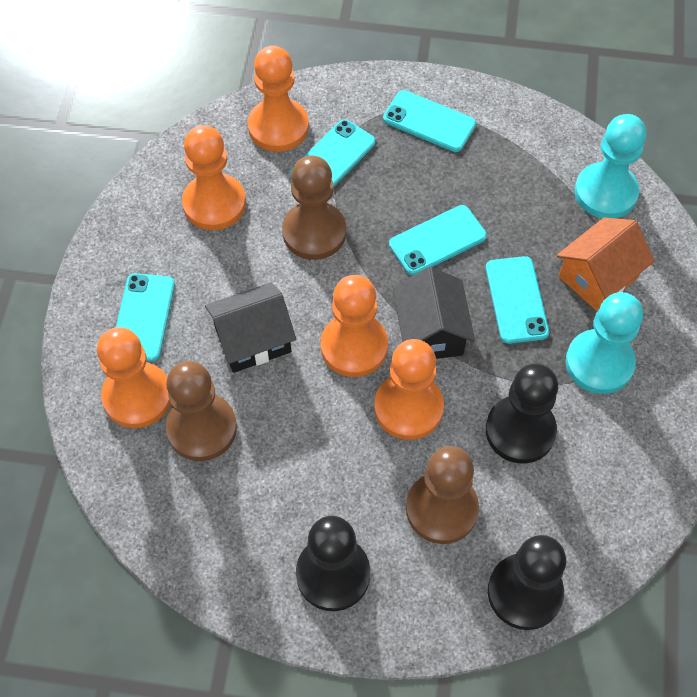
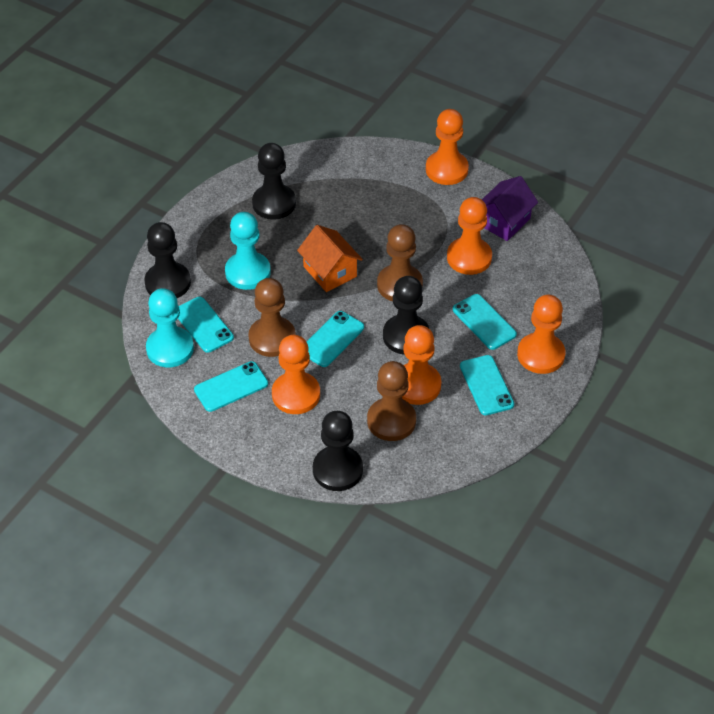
black house: 2 -> 0
black pawn: 3 -> 4
purple house: 0 -> 1

